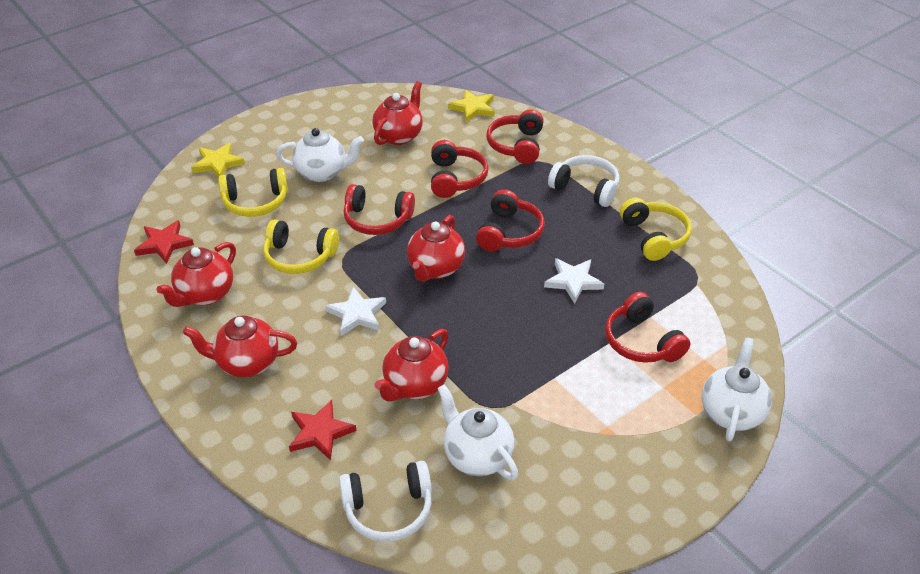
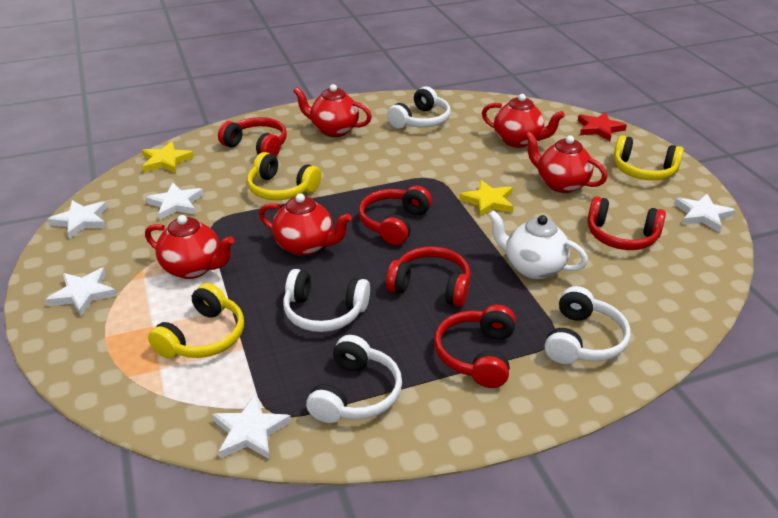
red star: 2 -> 1
white headphones: 2 -> 4
white star: 2 -> 5
white teapot: 3 -> 1

